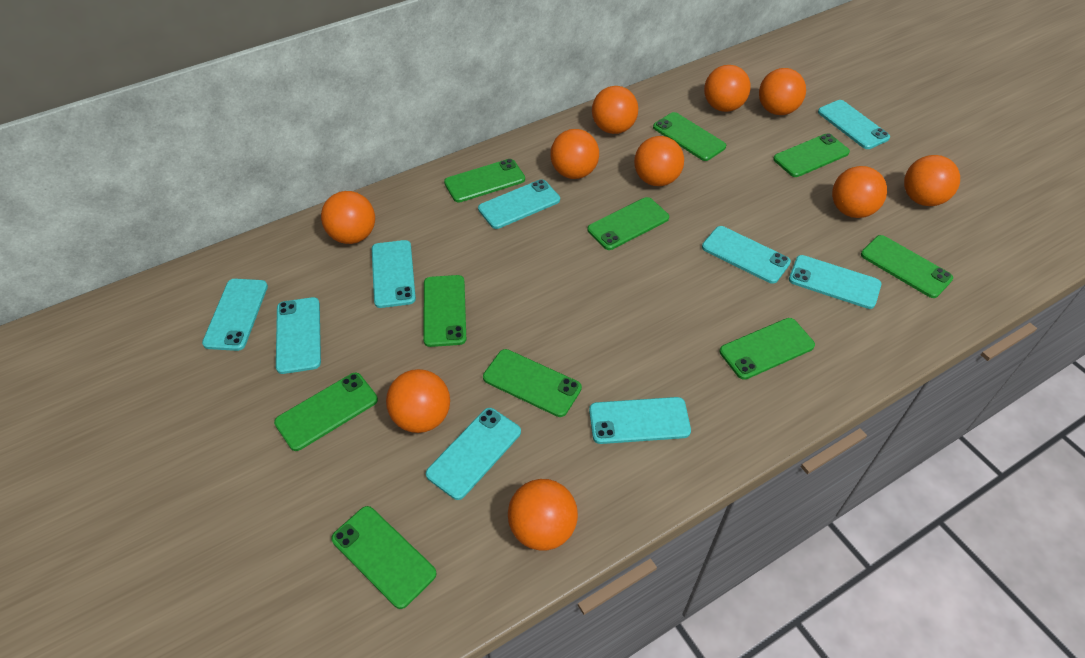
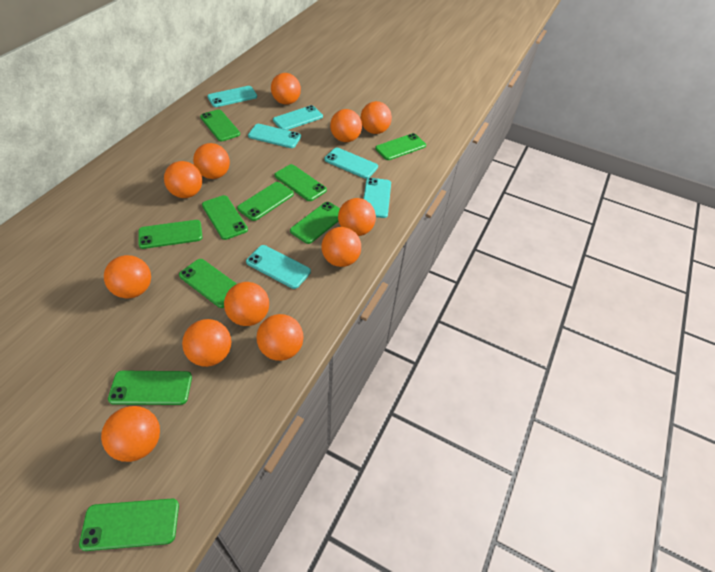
orange ball: 10 -> 12
turquoise phone: 9 -> 6

